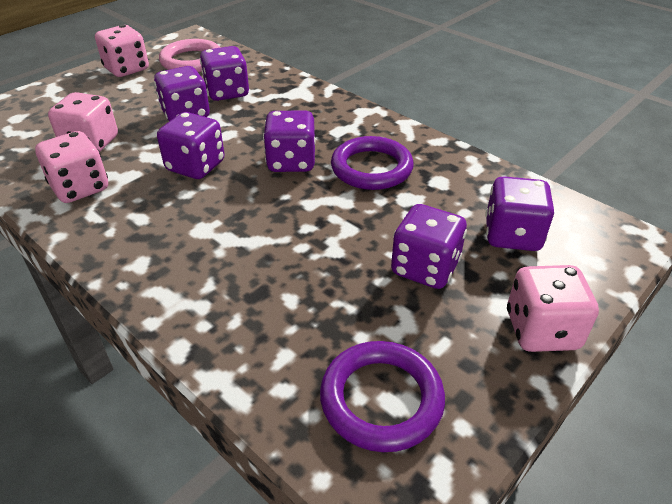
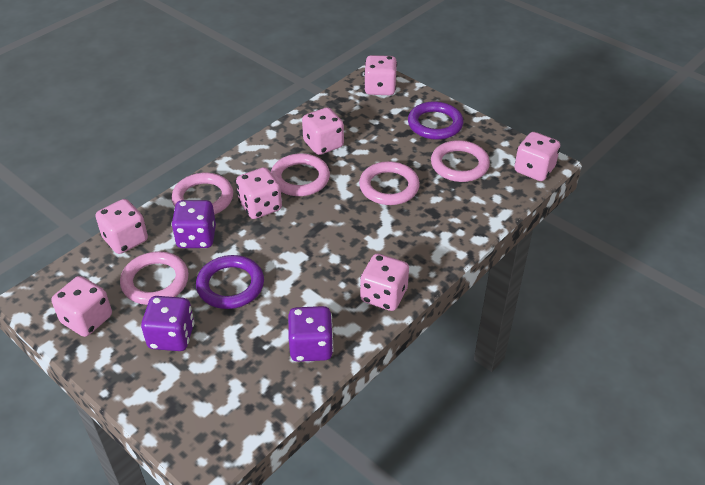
pink dice: 4 -> 7
pink ring: 1 -> 5
purple dice: 6 -> 3

